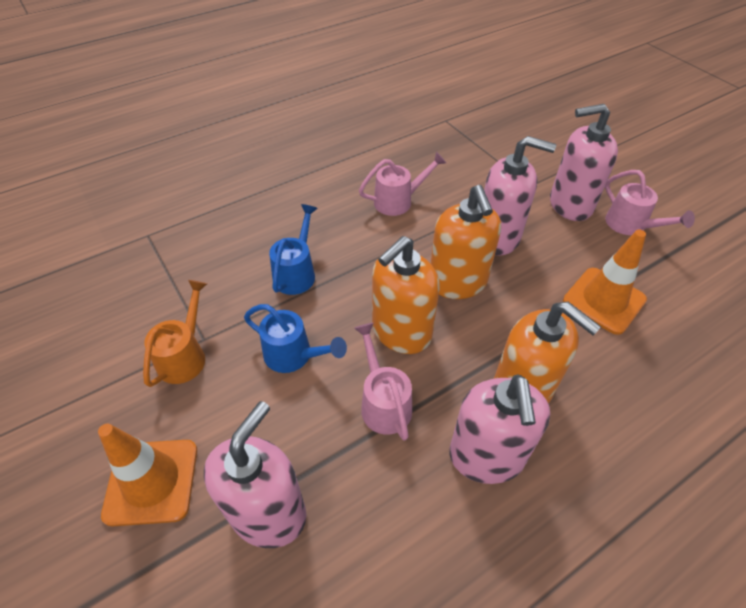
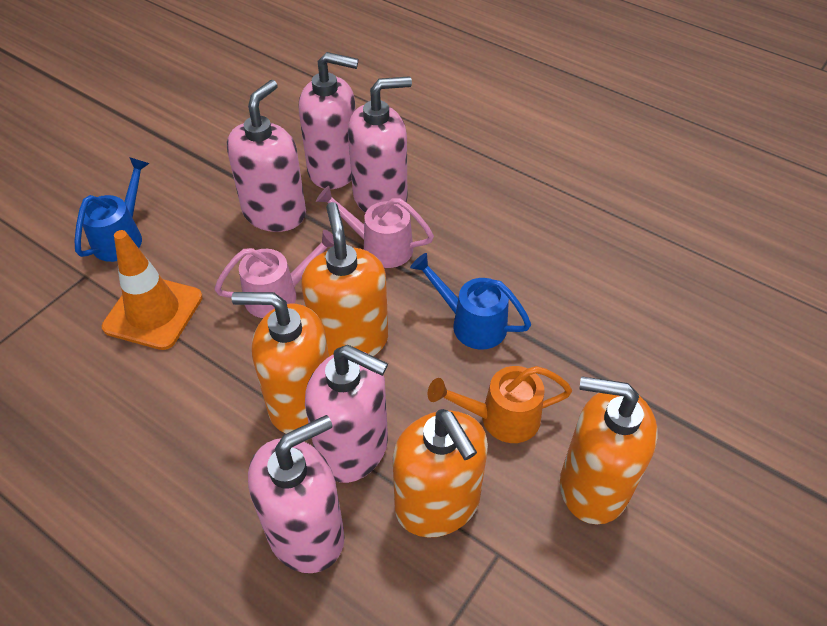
orange soap dispenser: 3 -> 4
orange traffic cone: 2 -> 1
pink soap dispenser: 4 -> 5
pink watering can: 3 -> 2

